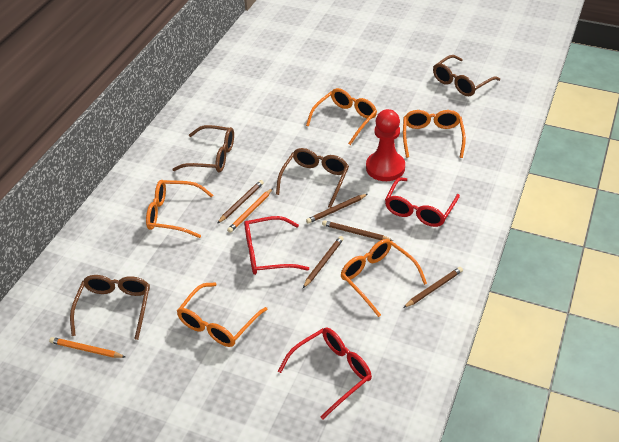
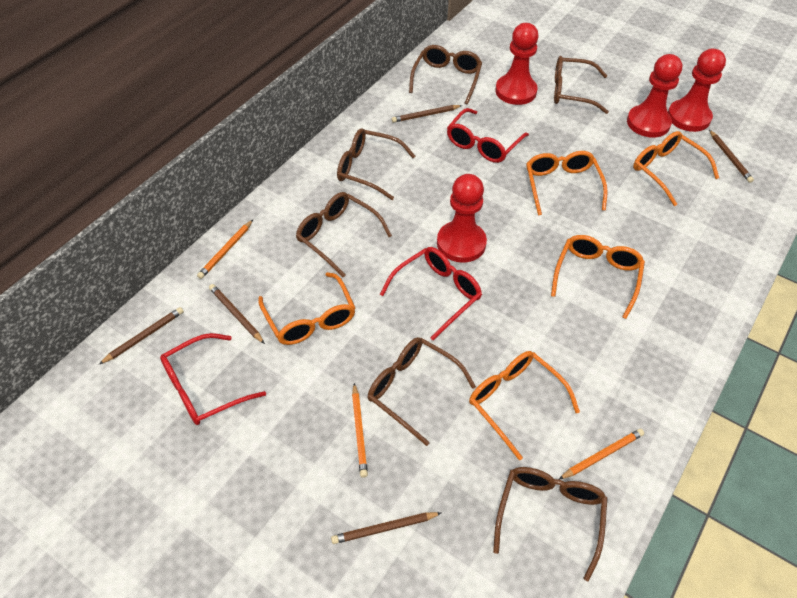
brown glasses: 4 -> 6
orange pencil: 2 -> 3
red pawn: 1 -> 4

